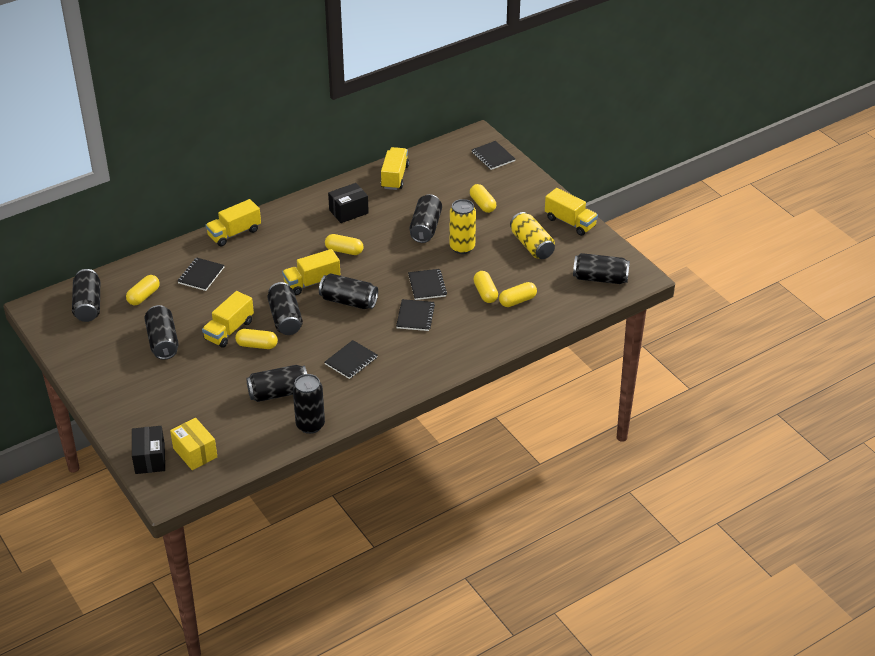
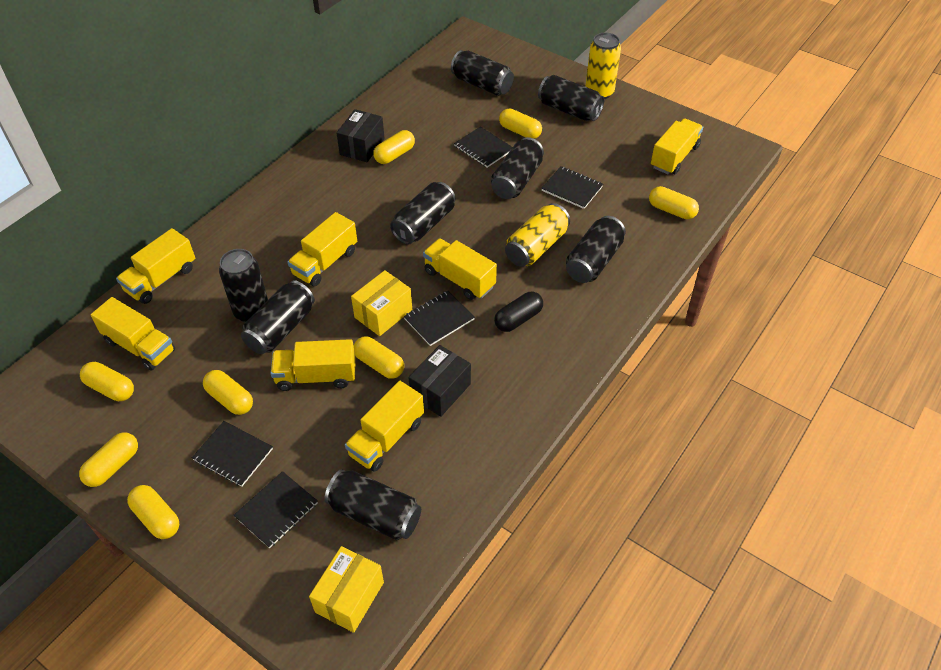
black capsule: 0 -> 1
yellow box: 1 -> 2
yellow capsule: 6 -> 8
yellow truck: 5 -> 7

